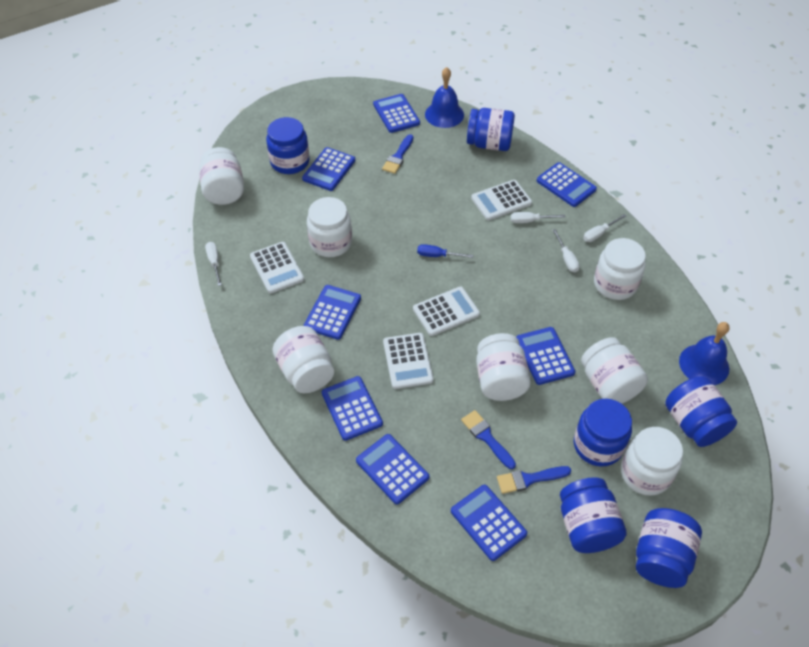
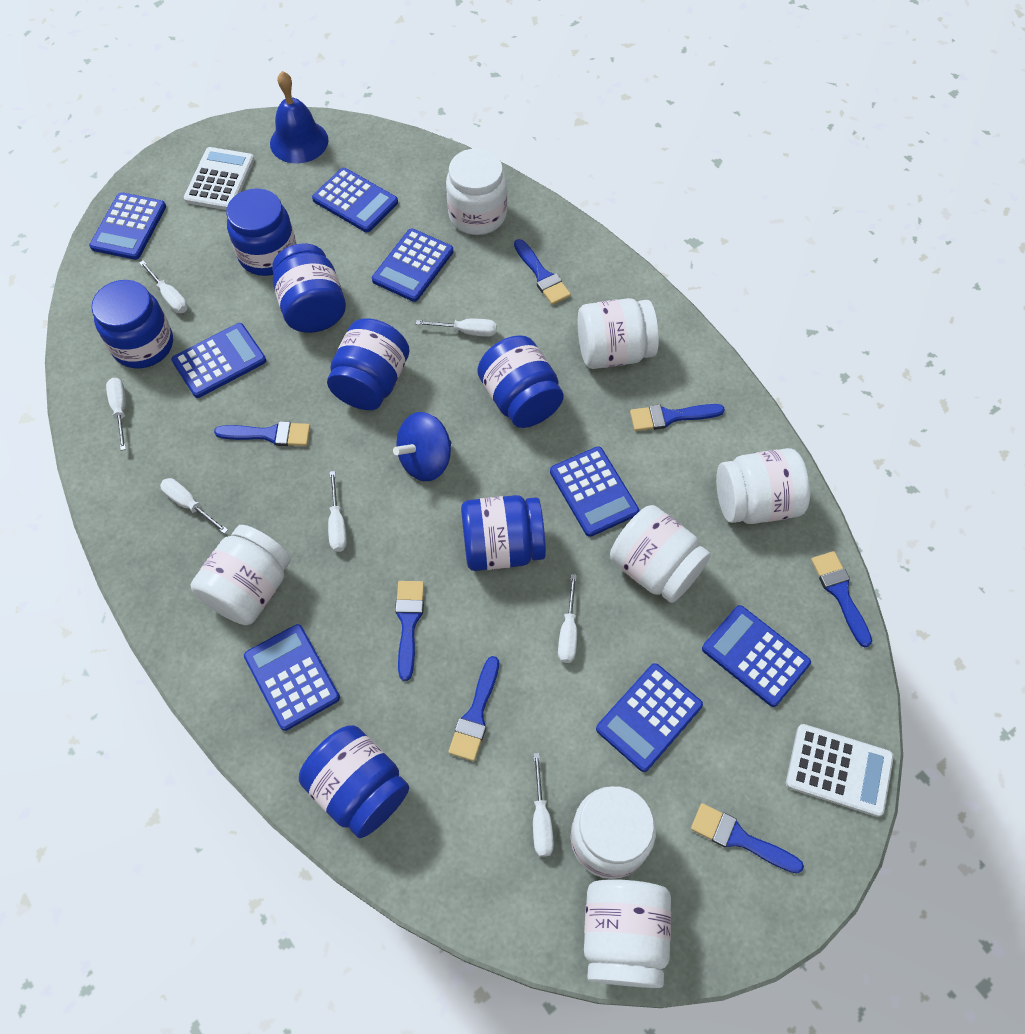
blue bell: 2 -> 1
blue brush: 3 -> 7
blue jar: 6 -> 7
blue screwdriver: 1 -> 0
blue spinning top: 0 -> 1
white calculator: 4 -> 2
white screwdriver: 4 -> 7

